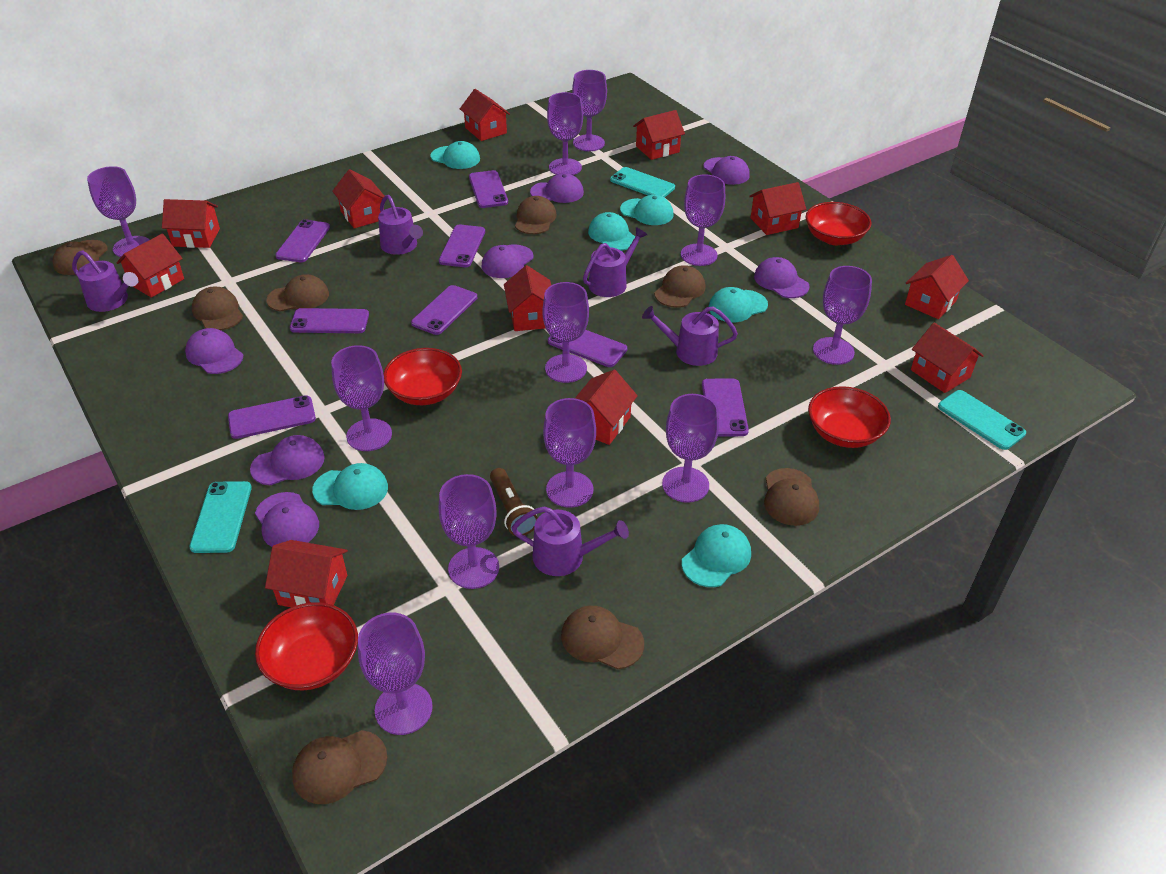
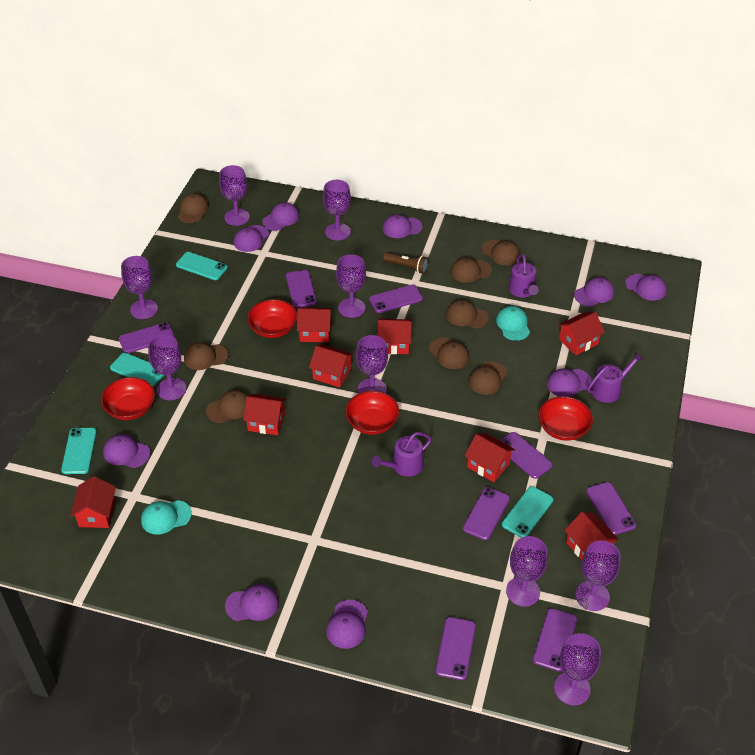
purple cap: 7 -> 9
purple goblet: 11 -> 9
purple watering can: 5 -> 3
red house: 11 -> 8
turquoise cap: 6 -> 2
turquoise phone: 3 -> 4

